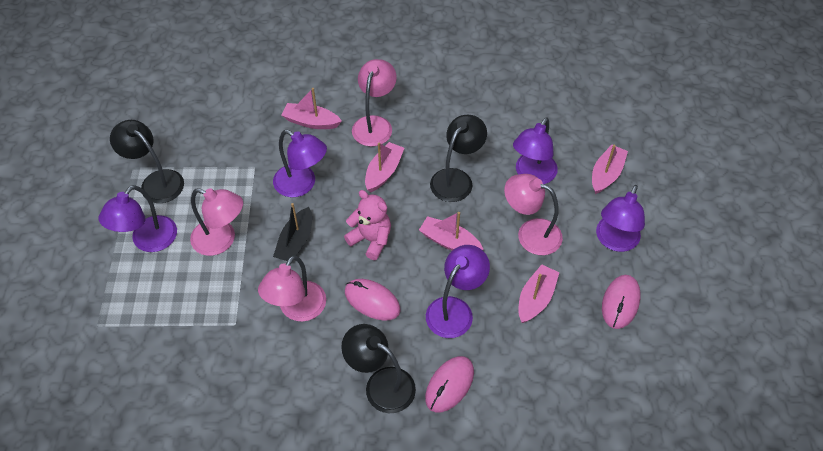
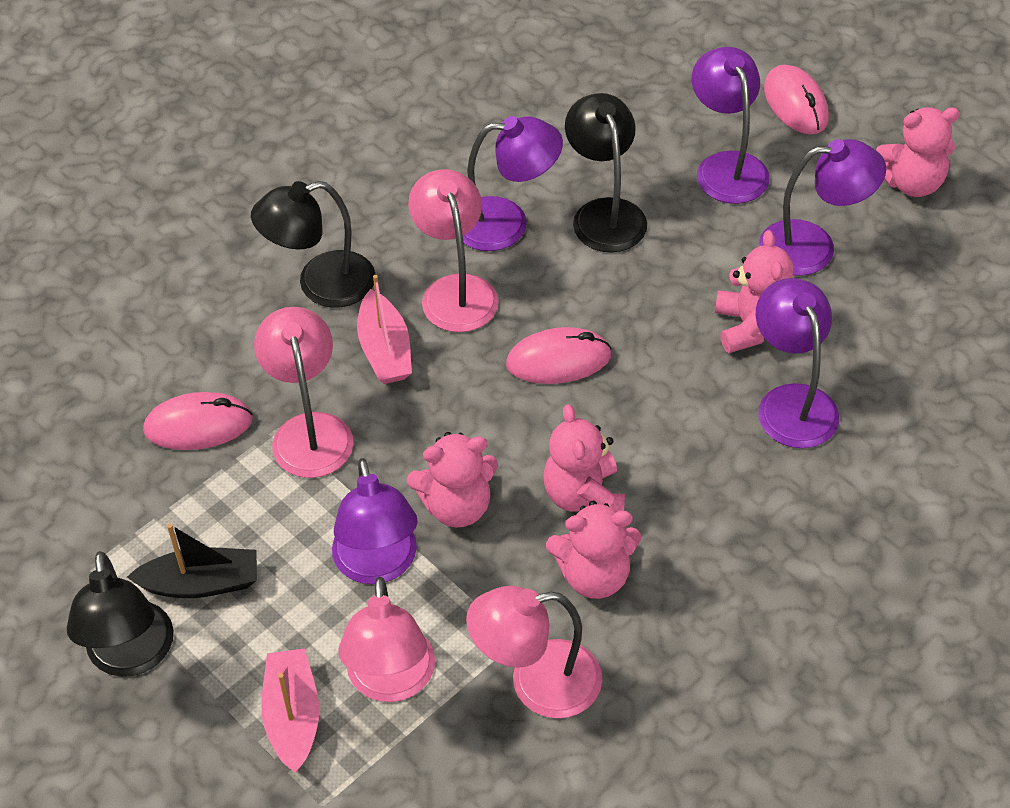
pink boat: 5 -> 2
pink teddy bear: 1 -> 5

